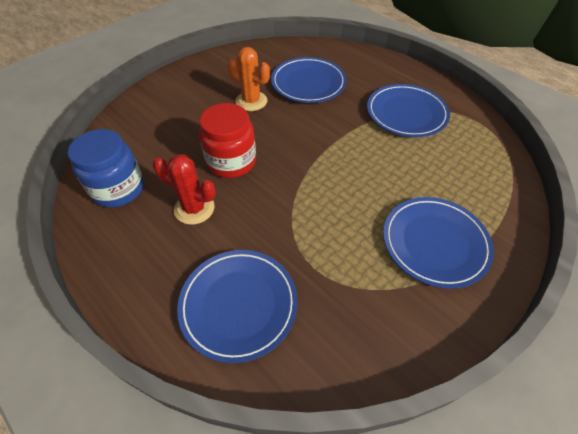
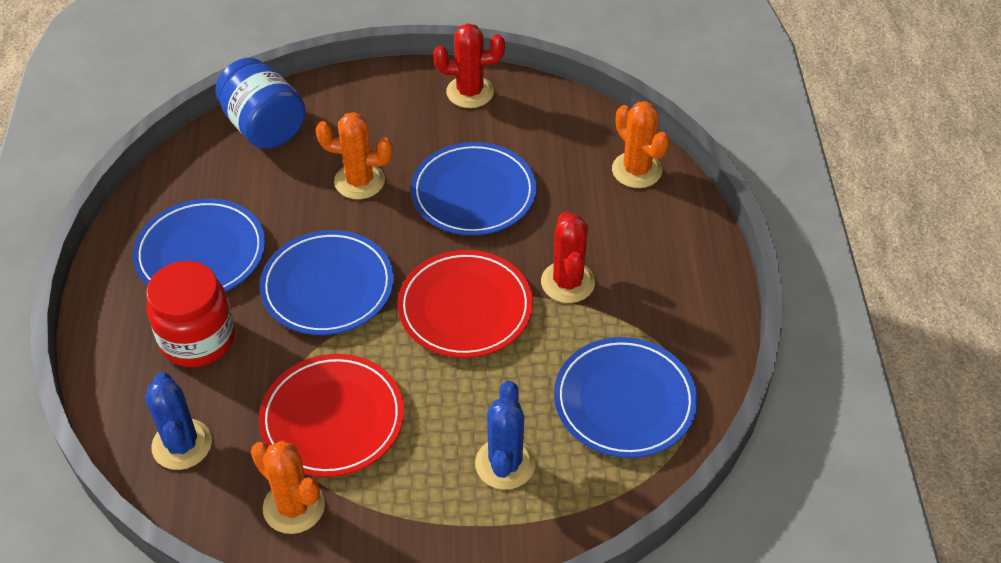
blue cactus: 0 -> 2
orange cactus: 1 -> 3
red cactus: 1 -> 2
red plate: 0 -> 2

